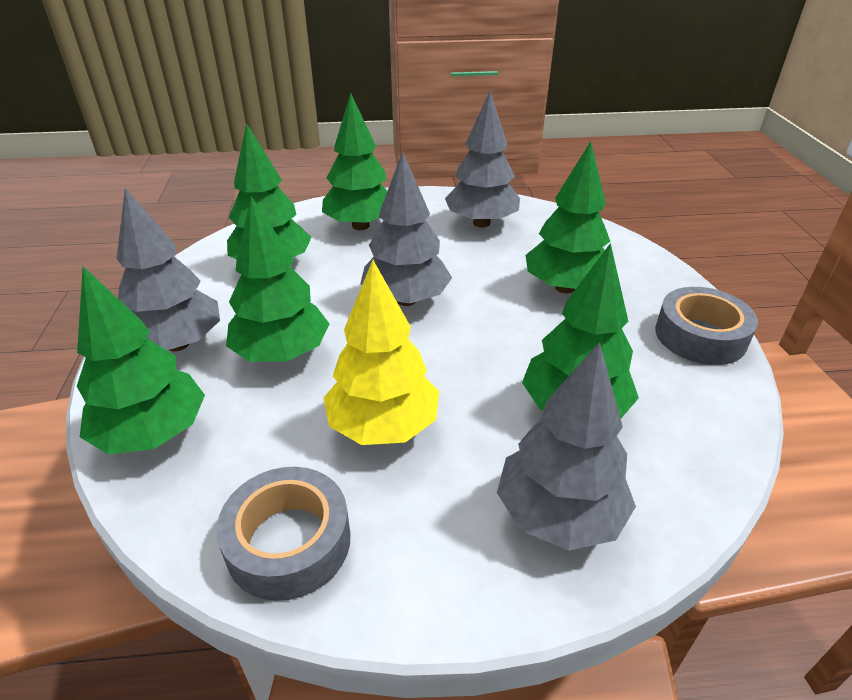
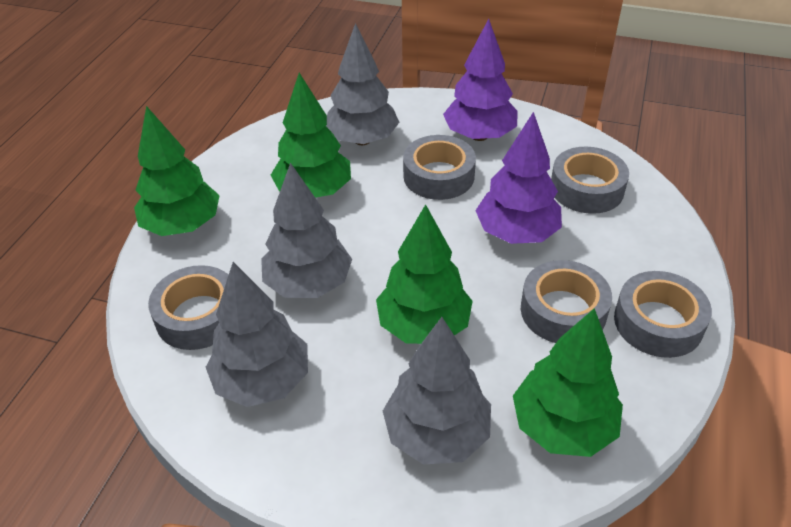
green tree: 6 -> 4
grey tape: 2 -> 5
purple tree: 0 -> 2
yellow tree: 1 -> 0

